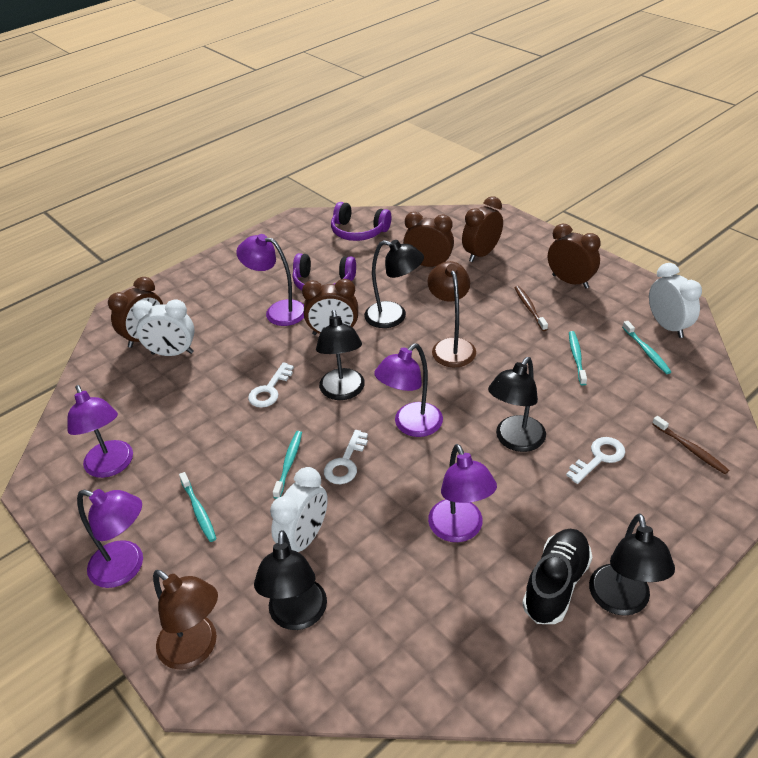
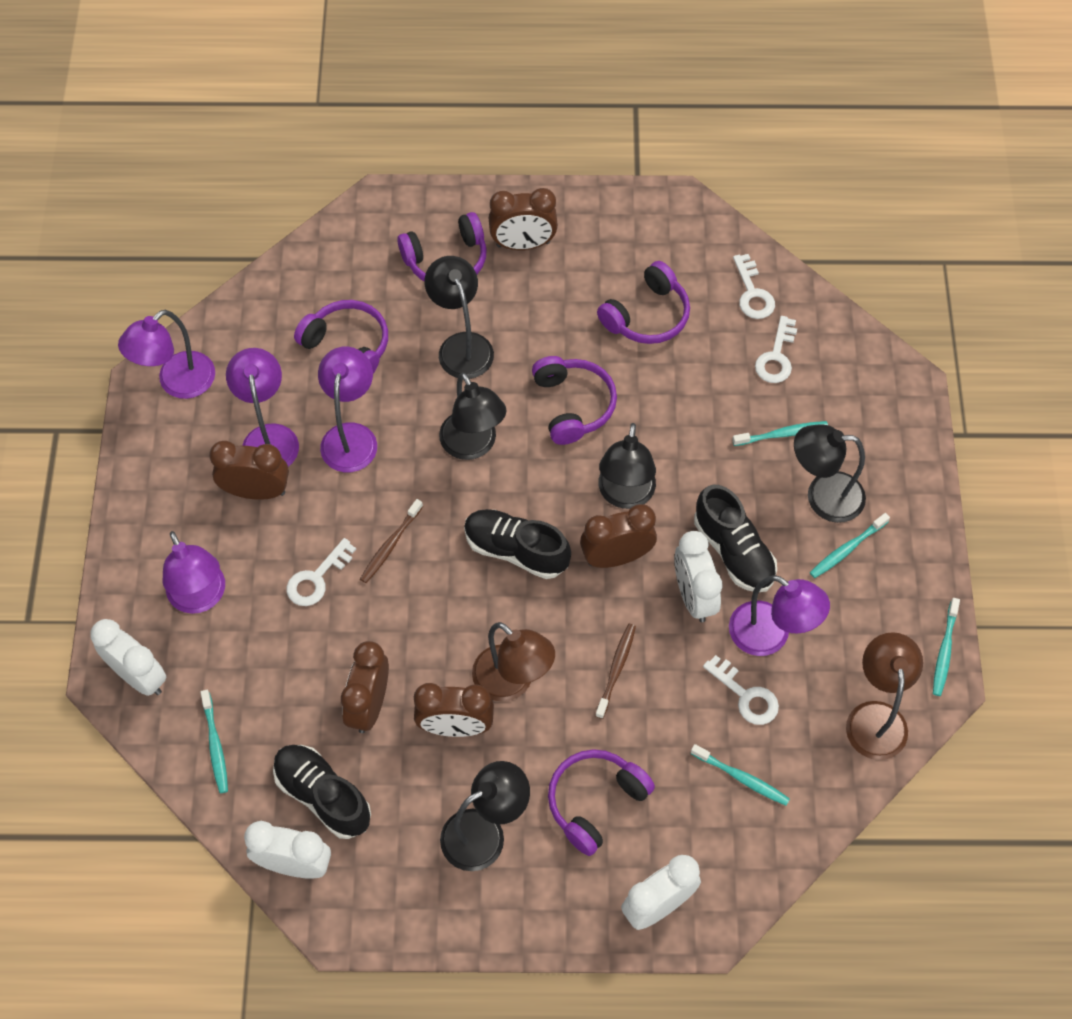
black shoe: 1 -> 3
purple headphones: 2 -> 5
turquoise toothbrush: 4 -> 5
white clock: 3 -> 4
white key: 3 -> 4

